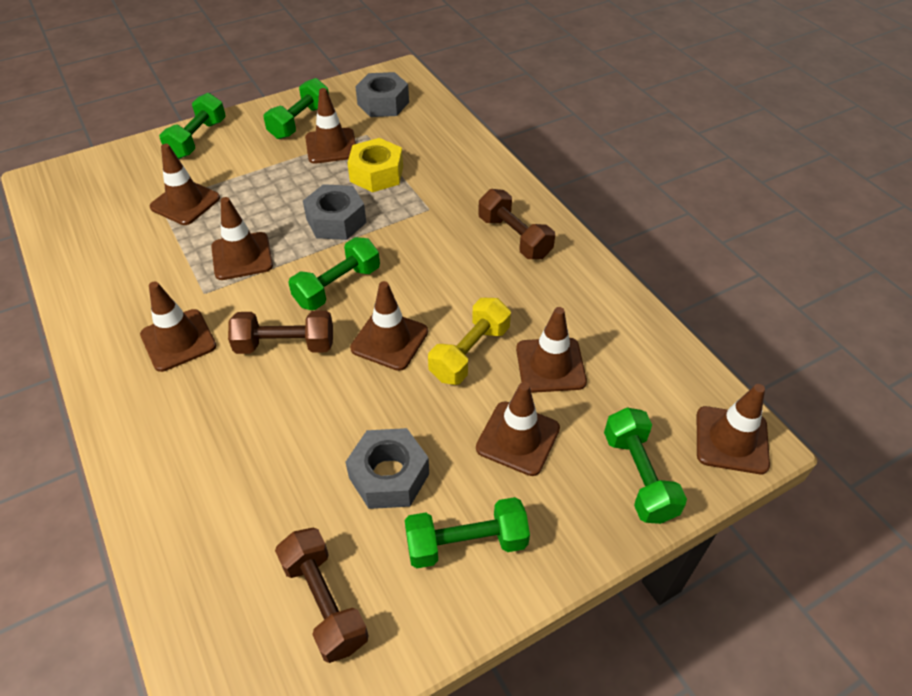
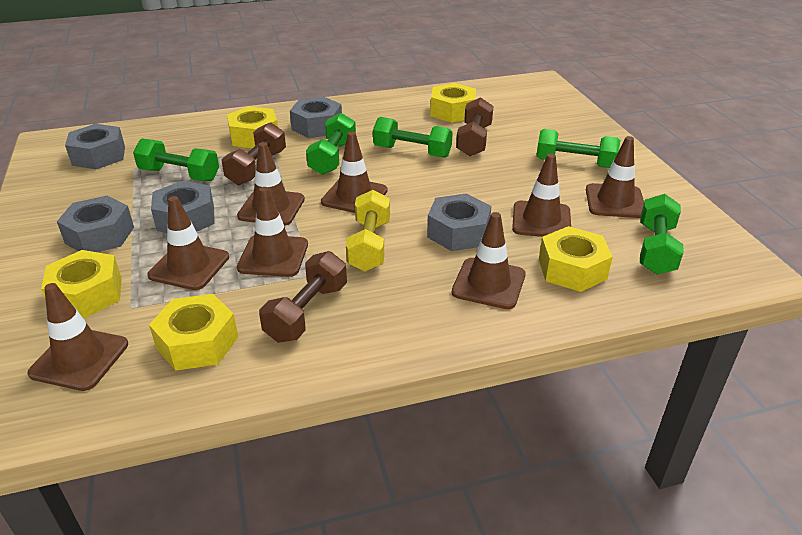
grey nut: 3 -> 5
yellow nut: 1 -> 5

